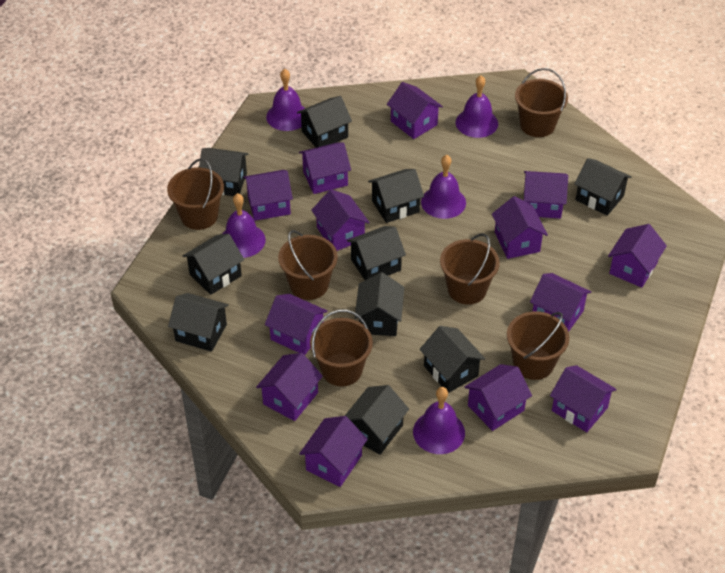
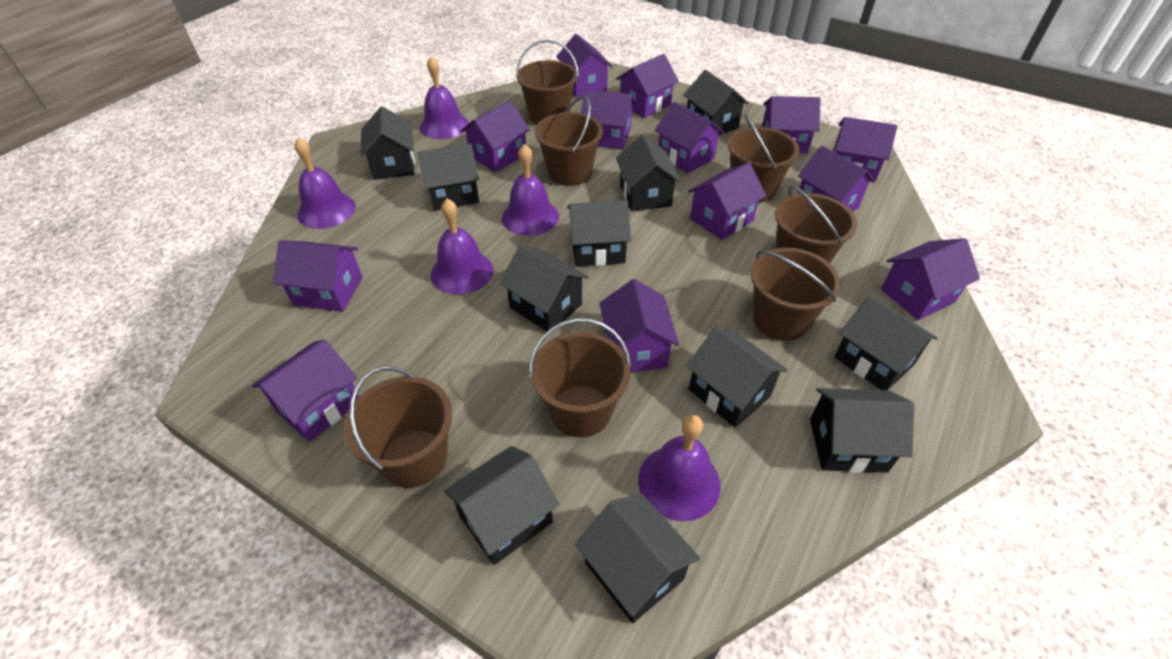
black house: 10 -> 11
brown bucket: 6 -> 7

